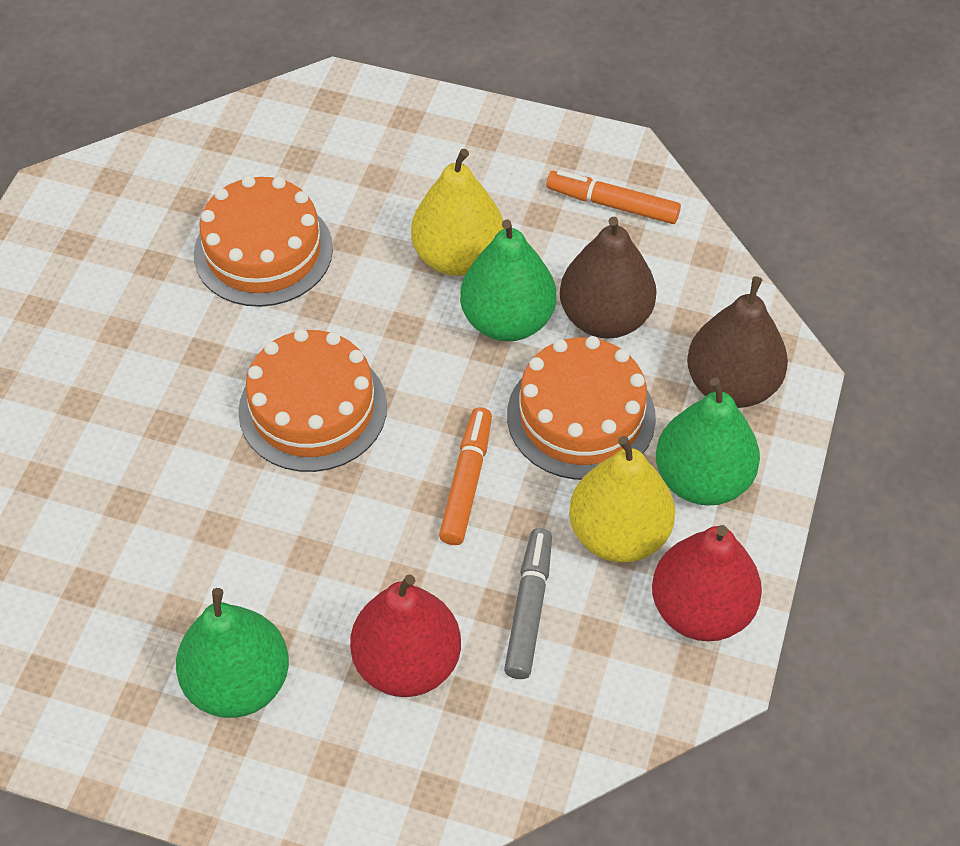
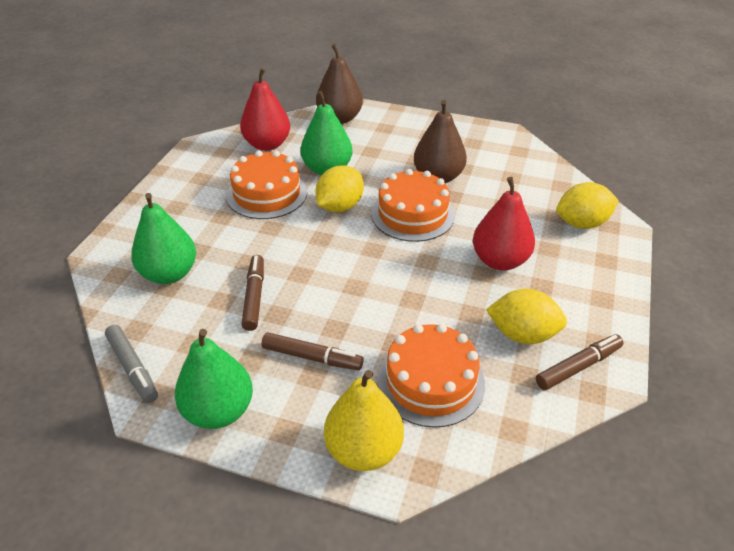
brown marker: 0 -> 3
orange marker: 2 -> 0
yellow lemon: 0 -> 3
yellow pear: 2 -> 1

